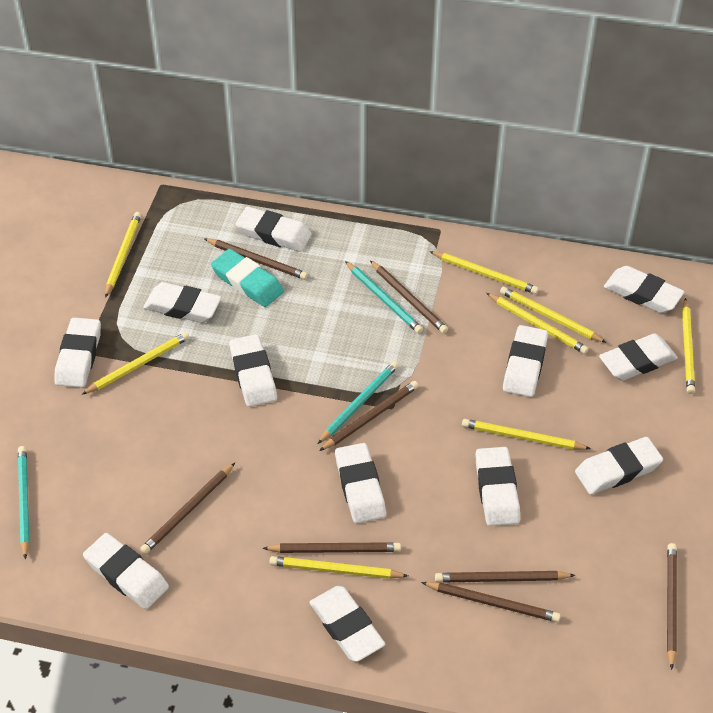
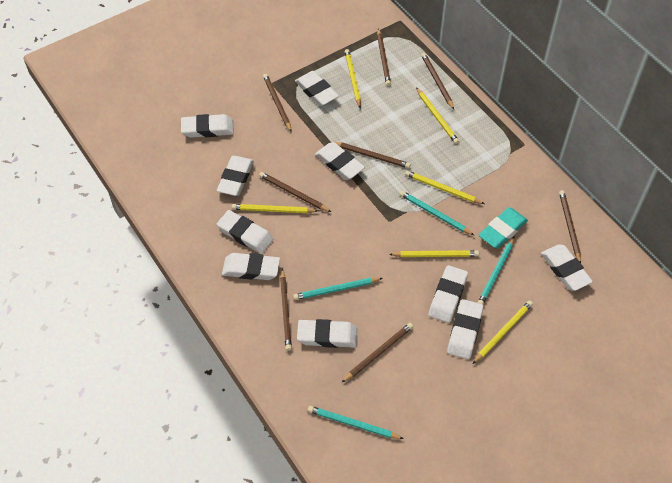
turquoise pencil: 3 -> 4
white eraser: 12 -> 10
yellow pencil: 8 -> 6

